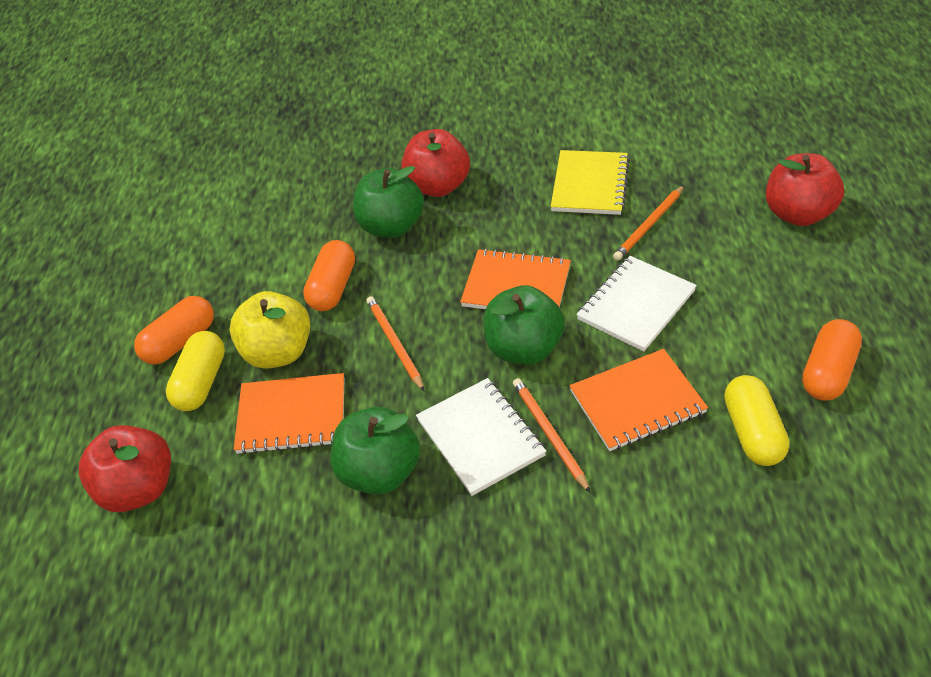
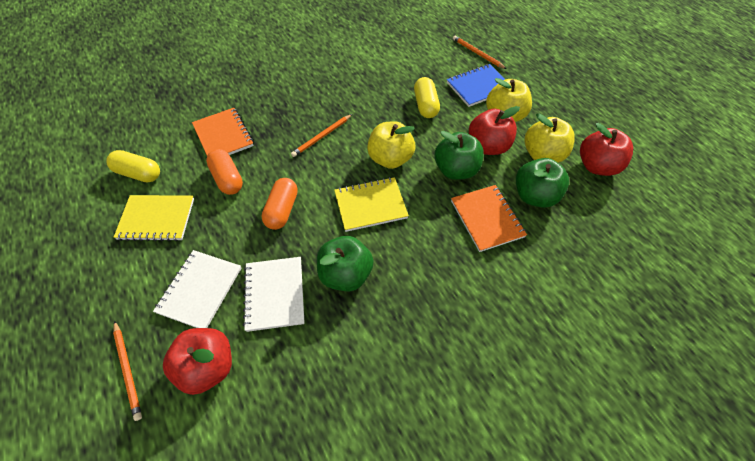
blue notebook: 0 -> 1
orange capsule: 3 -> 2
orange notebook: 3 -> 2
yellow apple: 1 -> 3
yellow notebook: 1 -> 2

